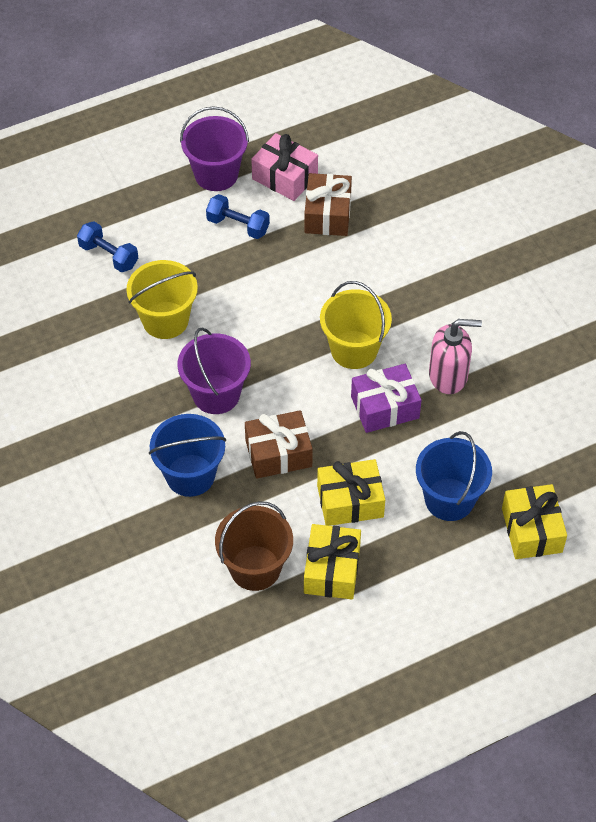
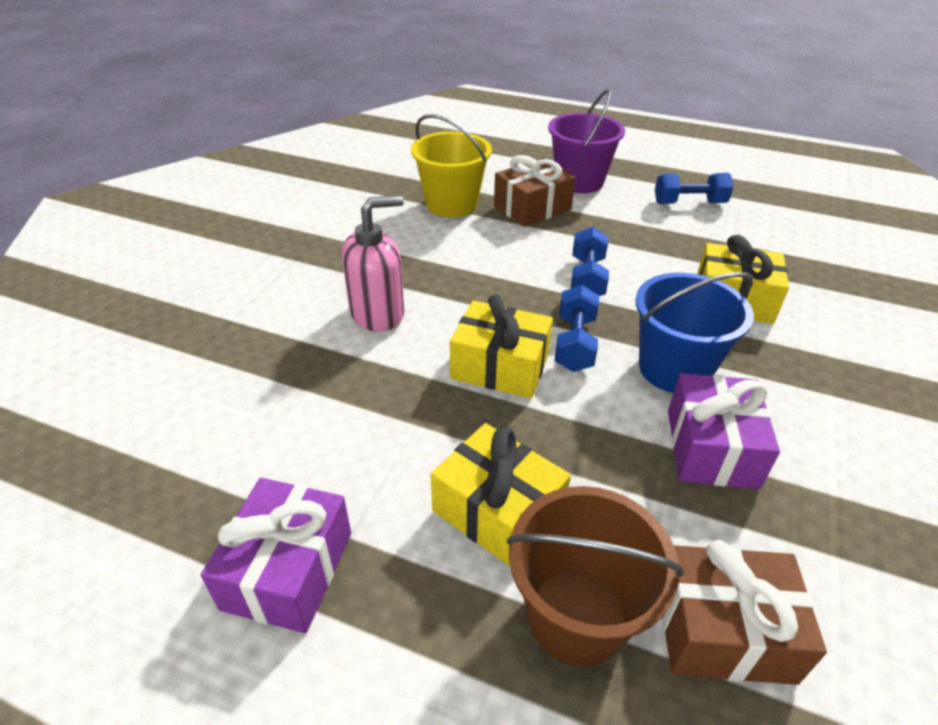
blue bucket: 2 -> 1
blue dumbbell: 2 -> 3
pink gift: 1 -> 0
purple bucket: 2 -> 1
purple gift: 1 -> 2
yellow bucket: 2 -> 1

